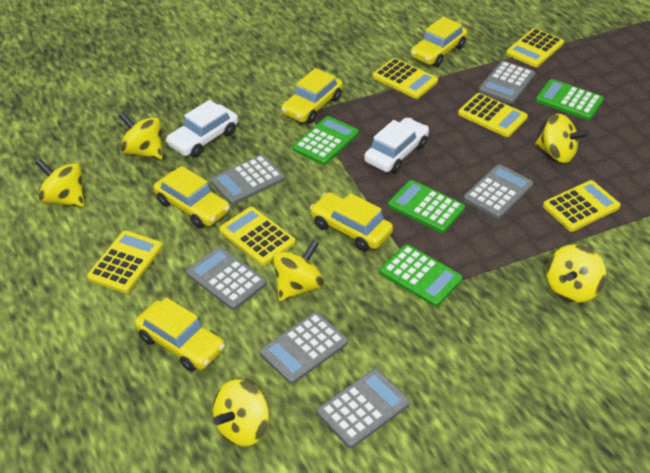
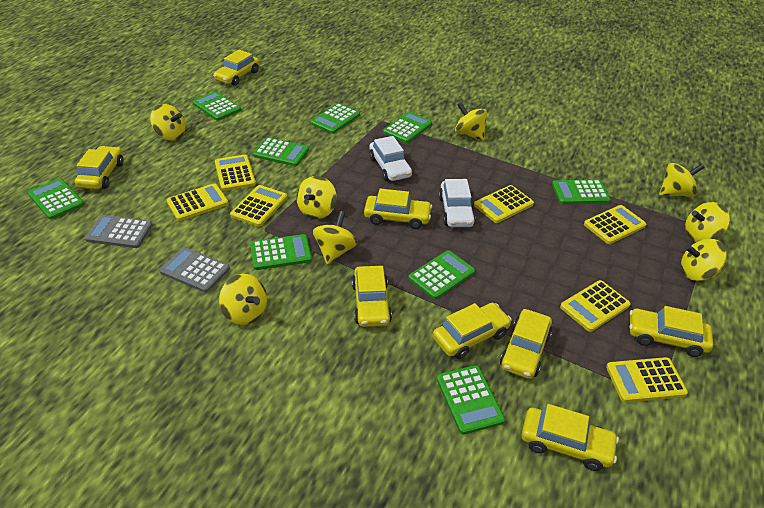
green calculator: 4 -> 9
grey calculator: 6 -> 2
yellow calculator: 6 -> 7
yellow car: 5 -> 8
yellow spinning top: 6 -> 8

